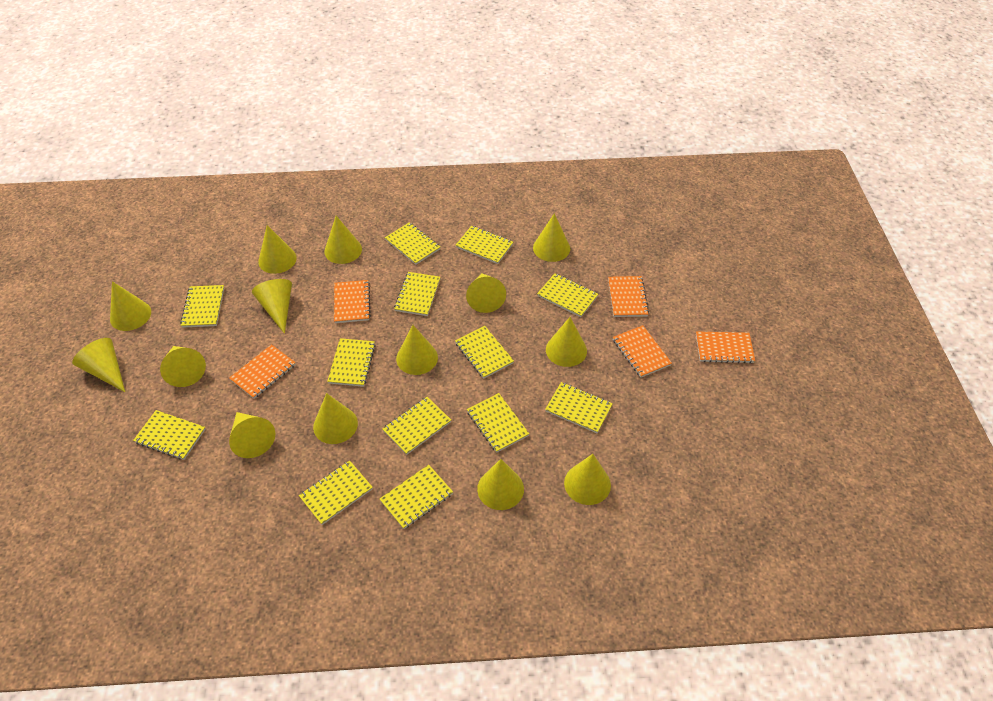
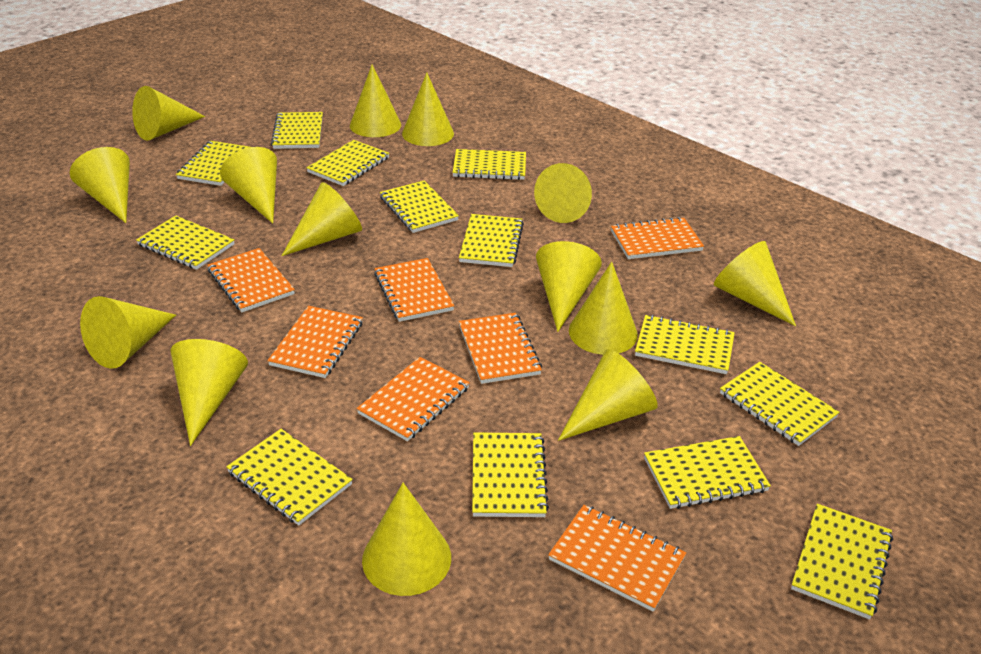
orange notebook: 5 -> 7

